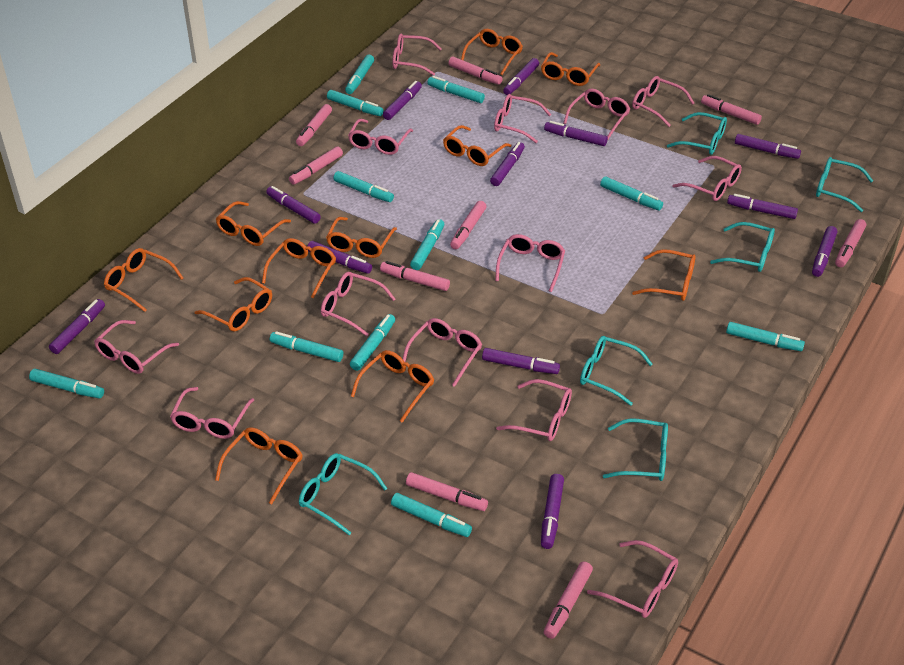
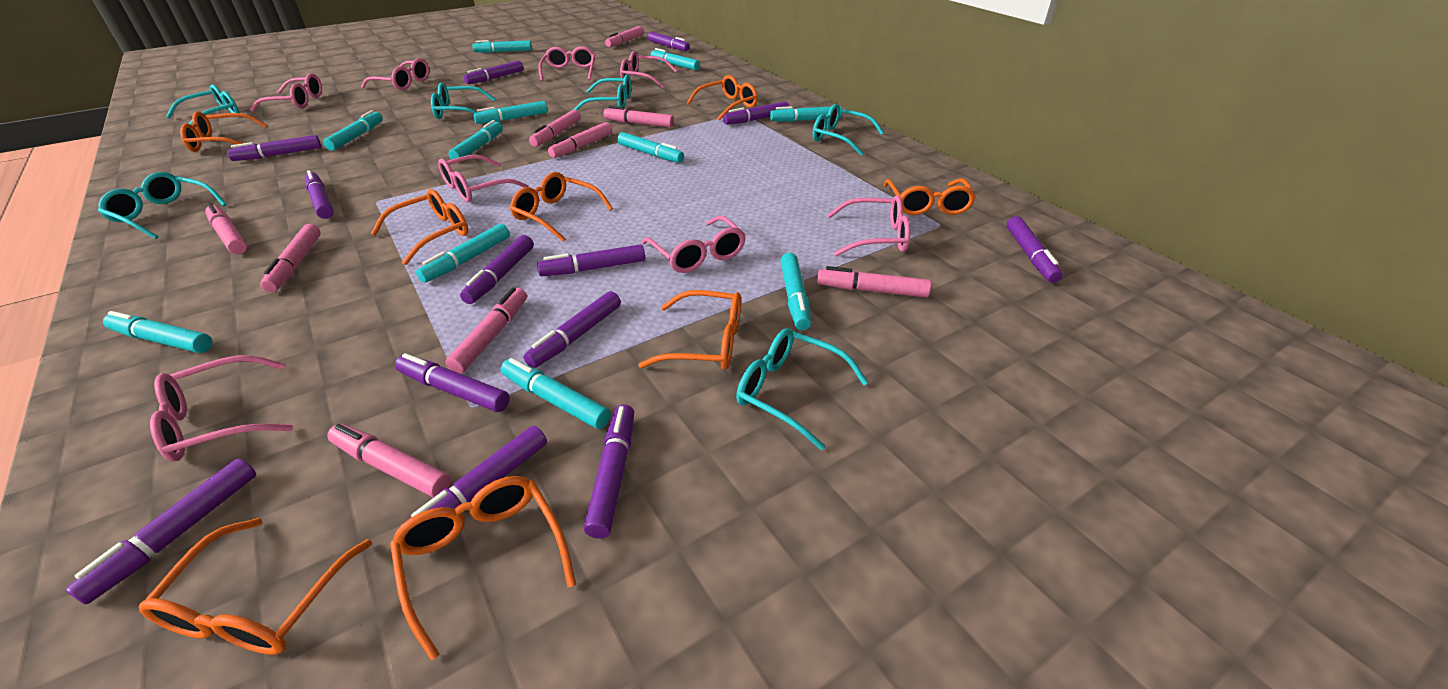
orange glasses: 11 -> 8
pink glasses: 13 -> 8
purple marker: 12 -> 13

